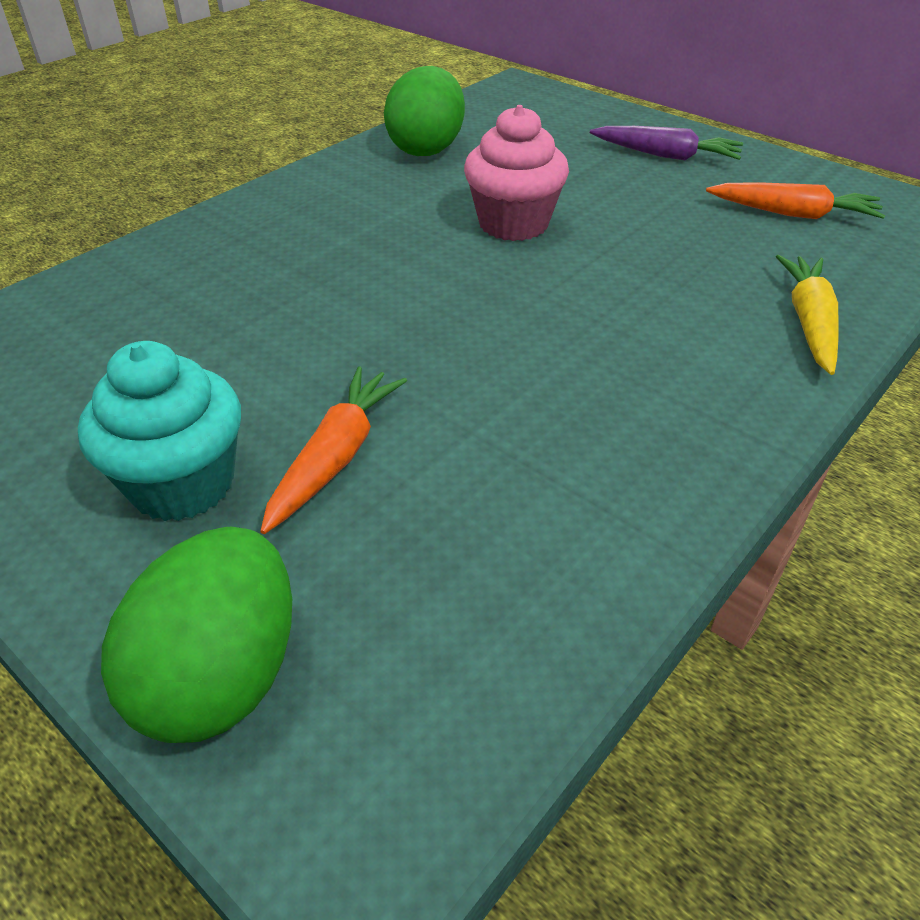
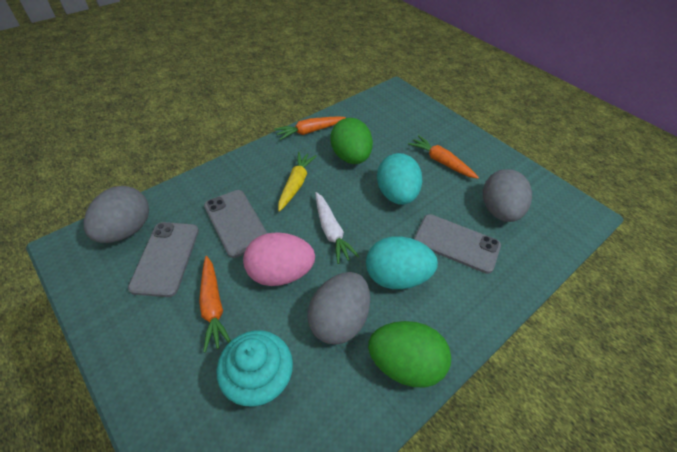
grey egg: 0 -> 3
grey phone: 0 -> 3
orange carrot: 2 -> 3
pink cupcake: 1 -> 0
pink egg: 0 -> 1
purple carrot: 1 -> 0
turquoise egg: 0 -> 2
white carrot: 0 -> 1

